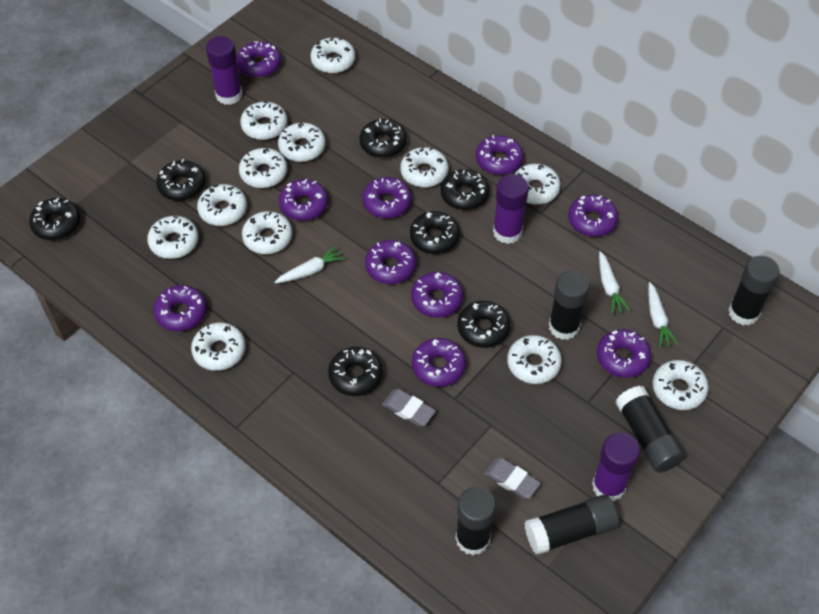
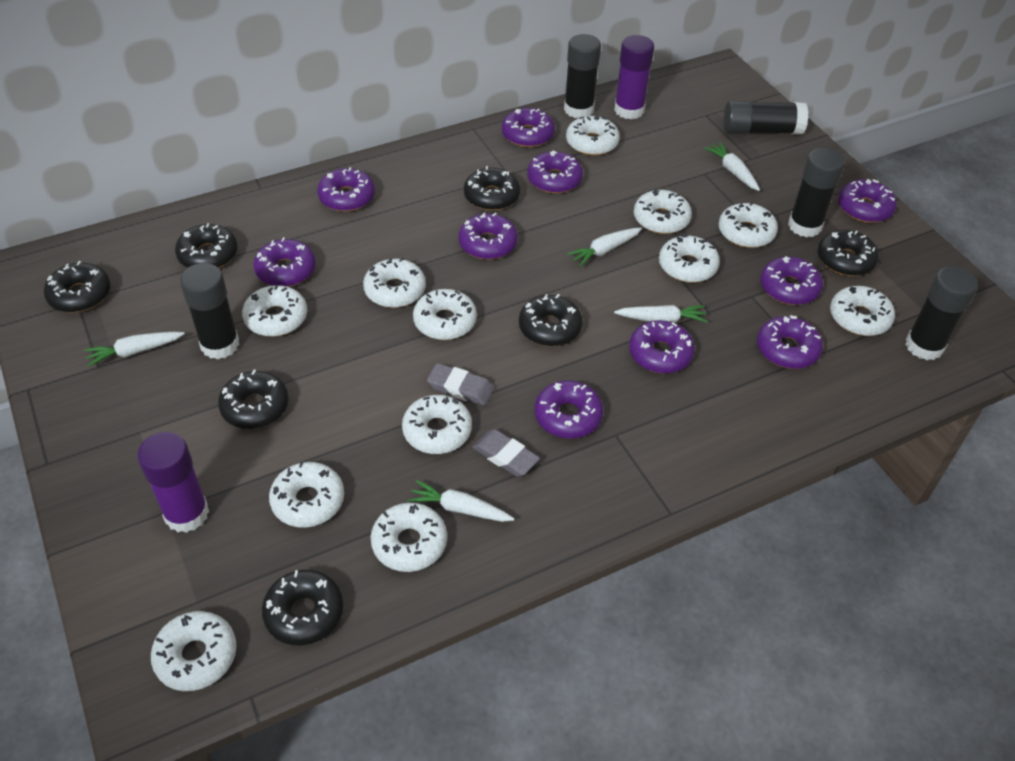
purple glue stick: 3 -> 2
white carrot: 3 -> 5

